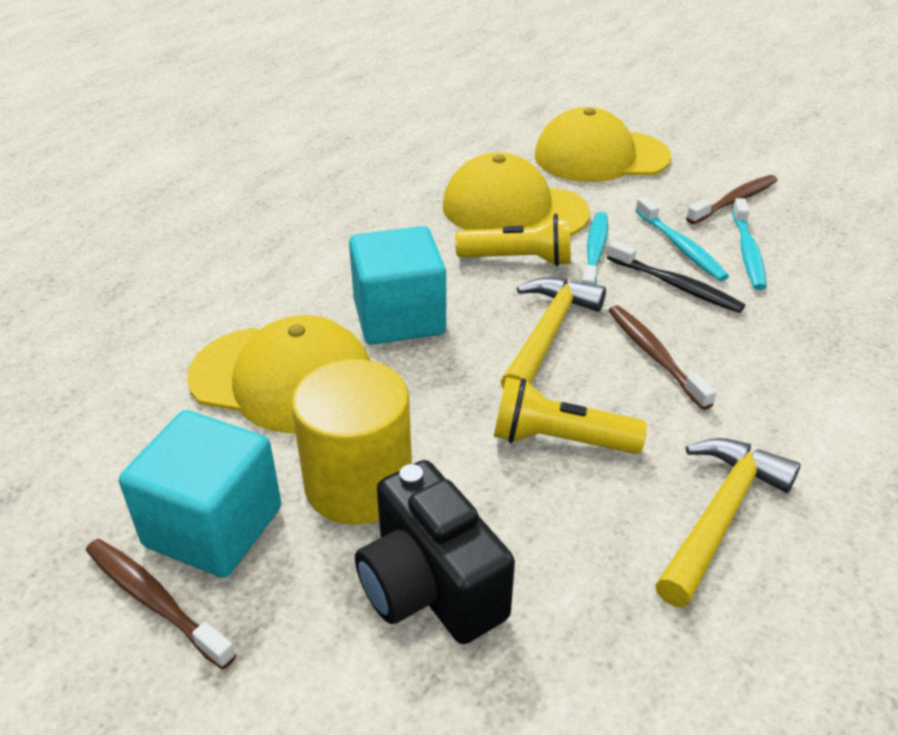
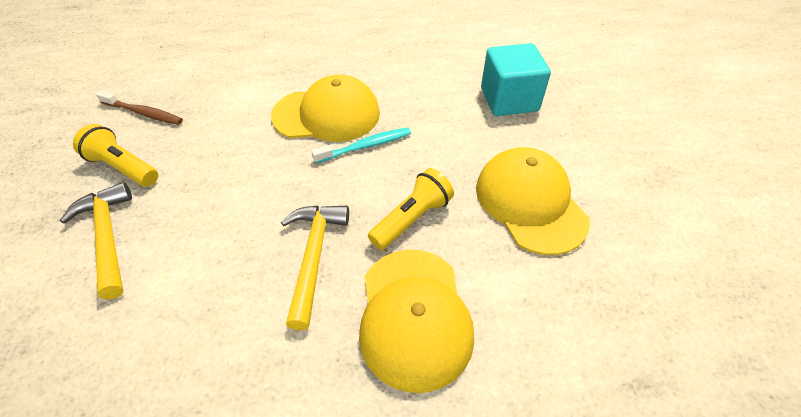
black camera: 1 -> 0
black toothbrush: 1 -> 0
brown toothbrush: 3 -> 1
turquoise cube: 2 -> 1
turquoise toothbrush: 3 -> 1
yellow cylinder: 1 -> 0

